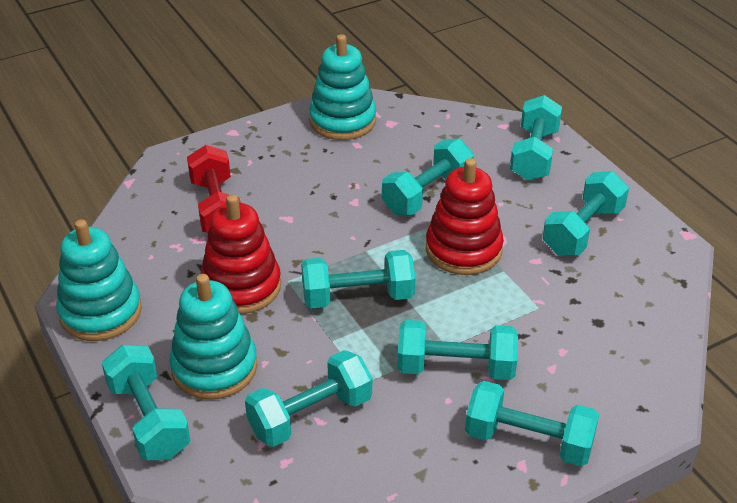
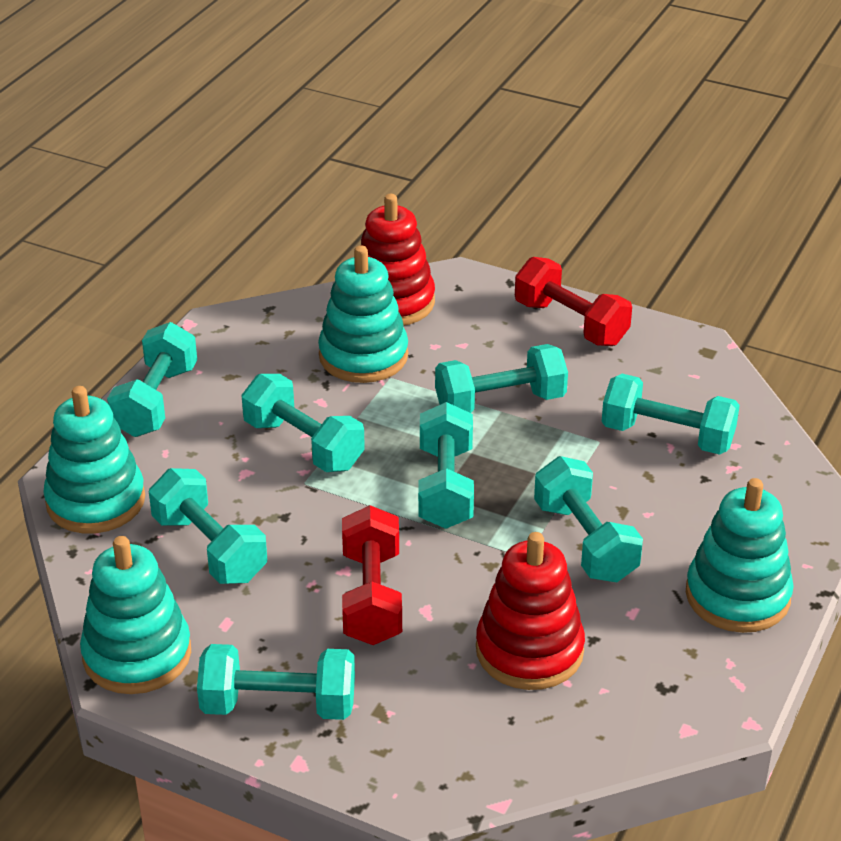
red dumbbell: 1 -> 2
turquoise stacking toy: 3 -> 4

